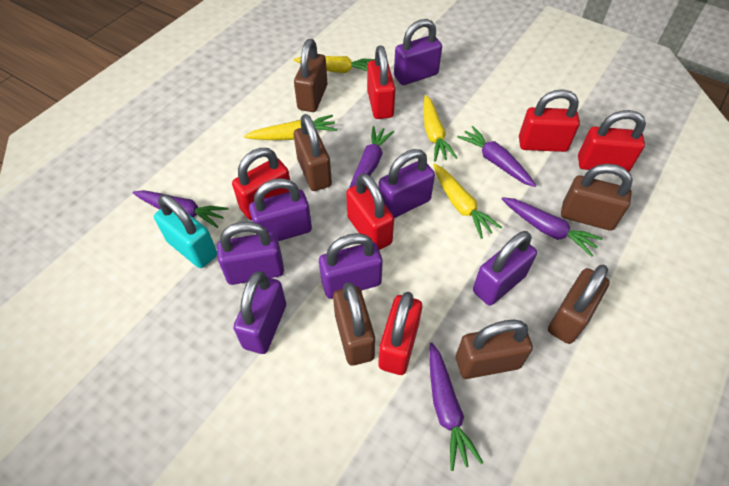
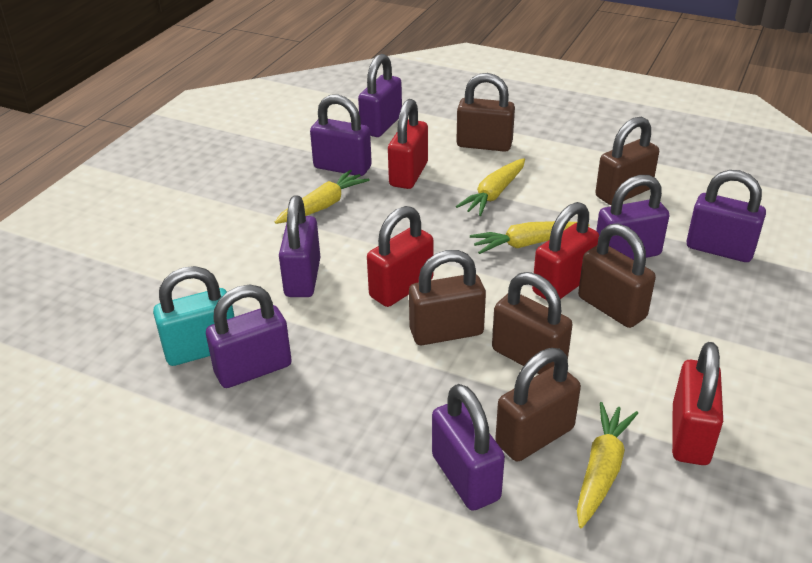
purple carrot: 5 -> 0
red padlock: 6 -> 4

